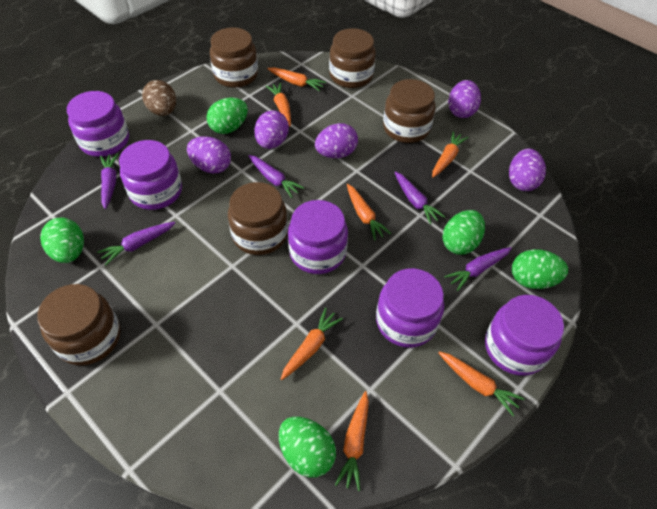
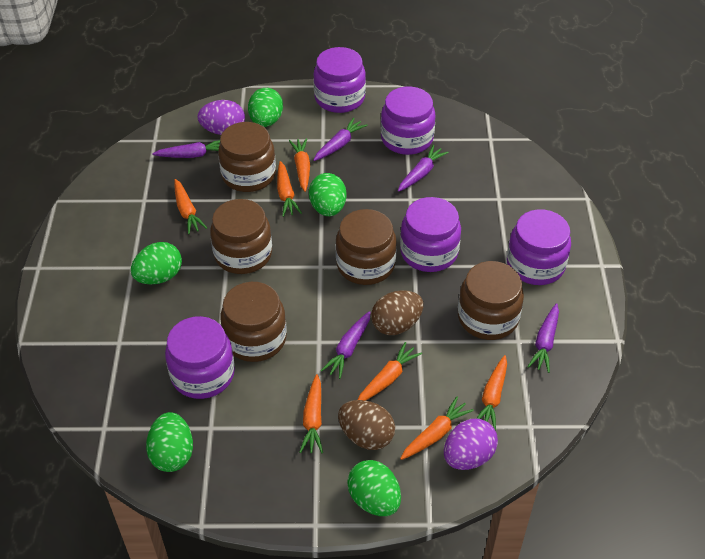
brown egg: 1 -> 2
purple egg: 5 -> 2

